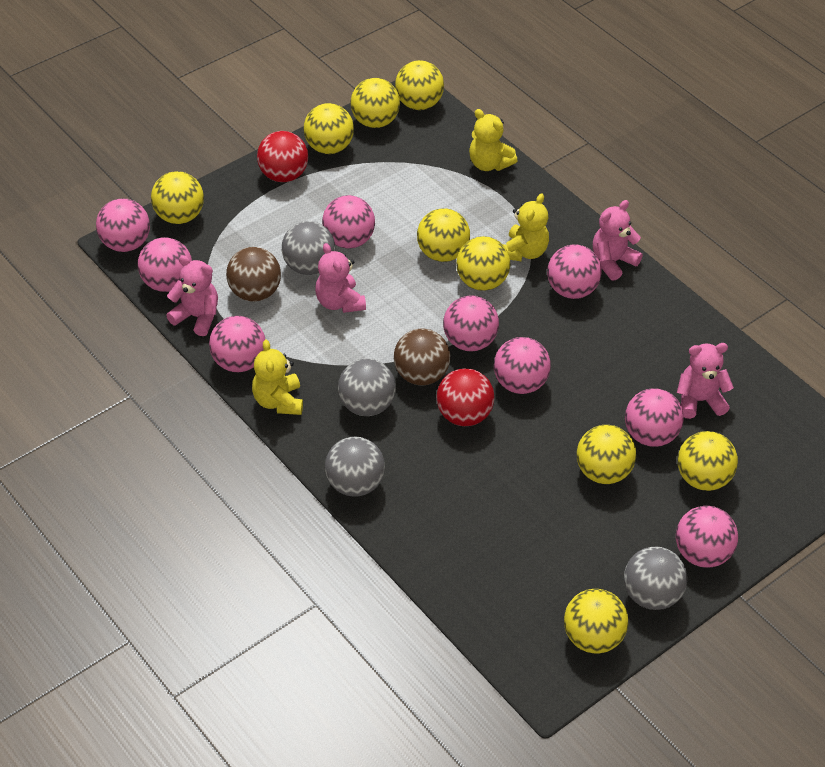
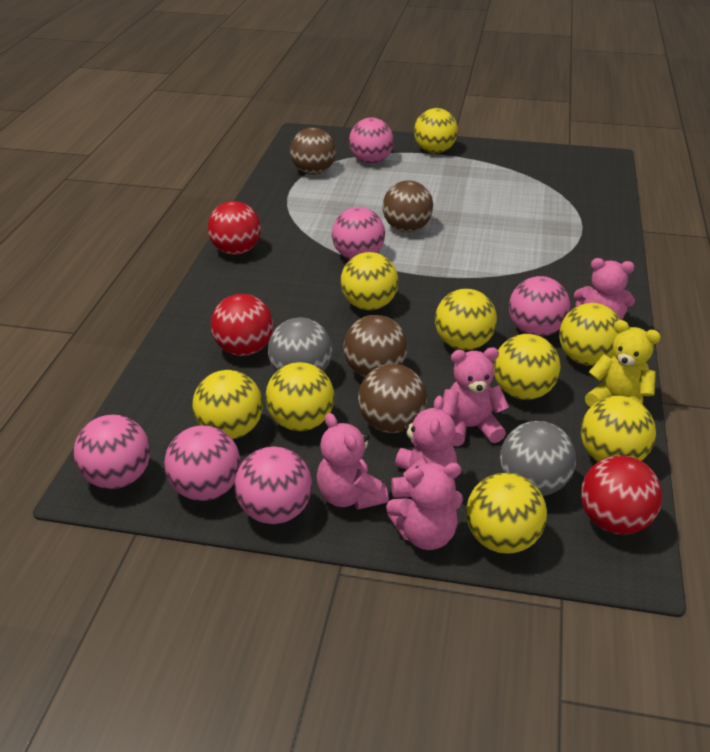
brown ball: 2 -> 4
grey ball: 4 -> 2
pink ball: 9 -> 6
pink teddy bear: 4 -> 5
red ball: 2 -> 3
yellow teddy bear: 3 -> 1

